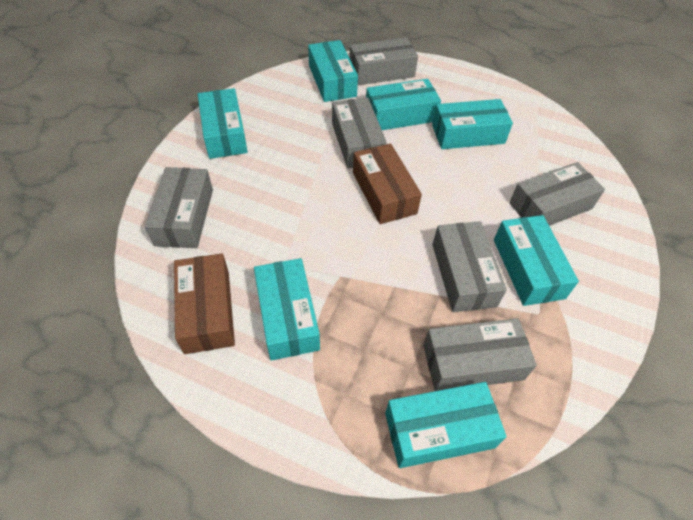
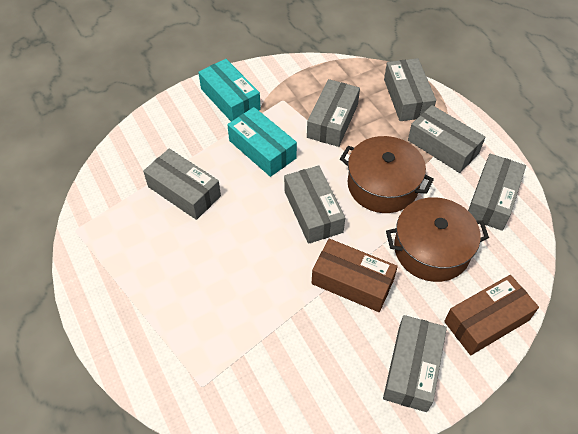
brown pot: 0 -> 2
grey box: 6 -> 7
turquoise box: 7 -> 2

